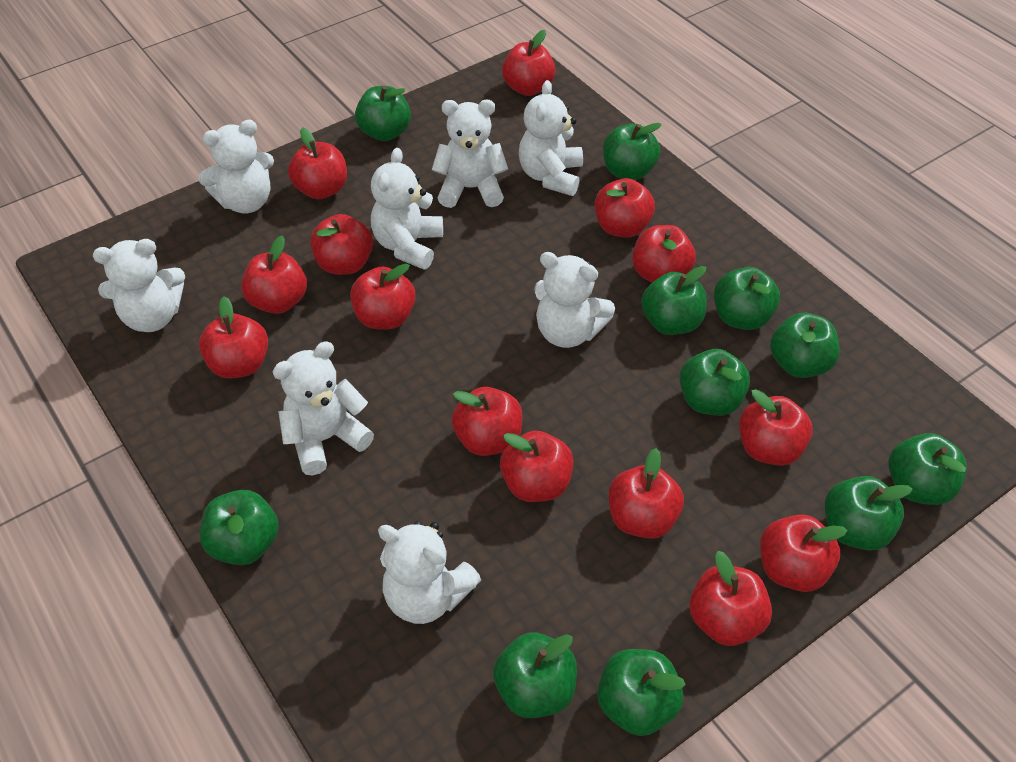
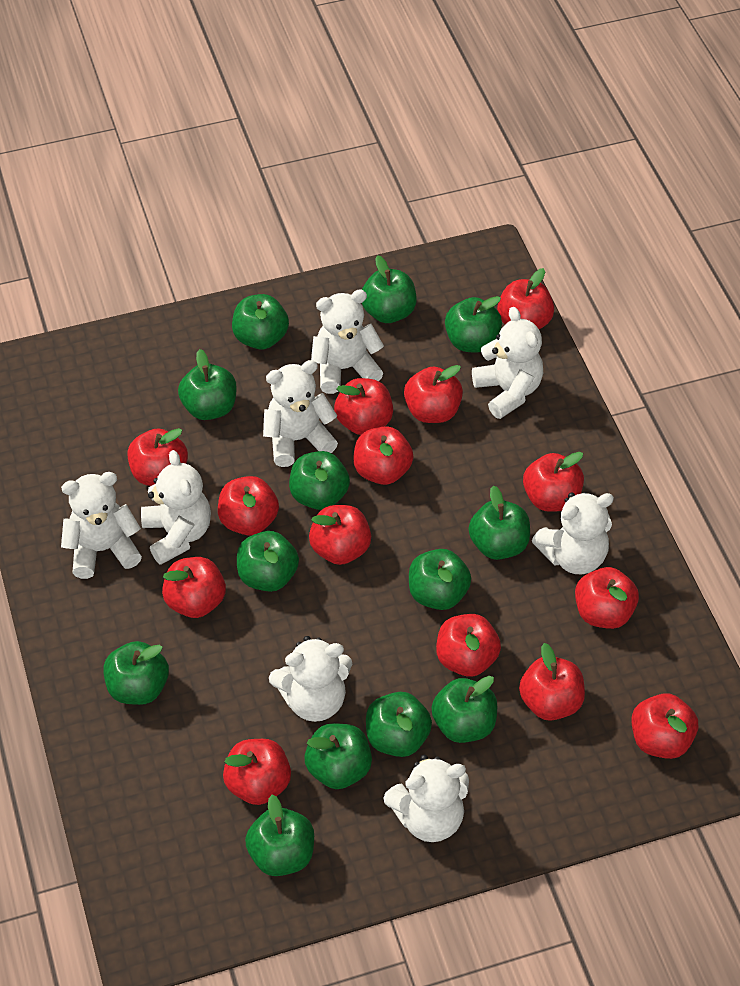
green apple: 11 -> 13

